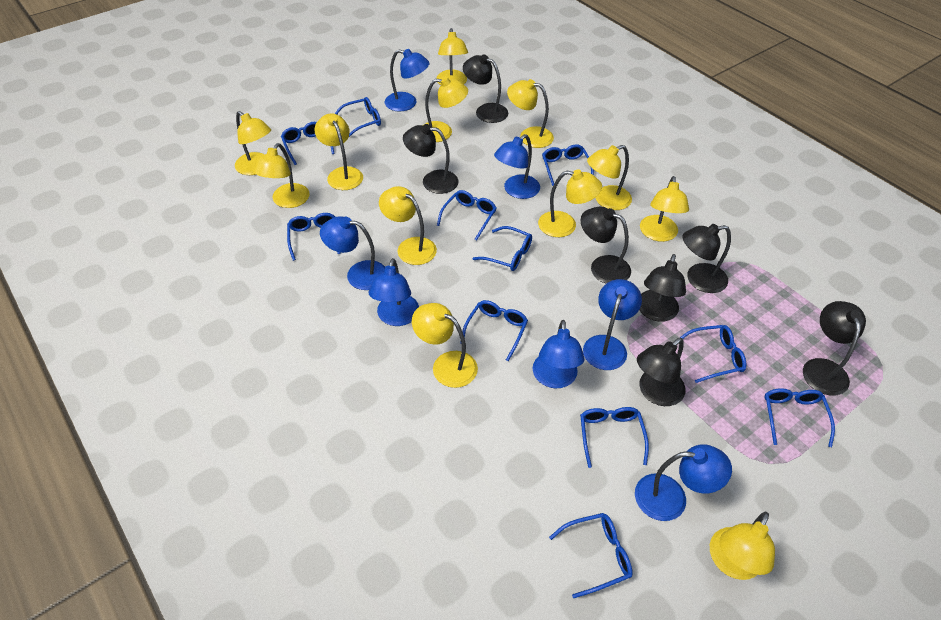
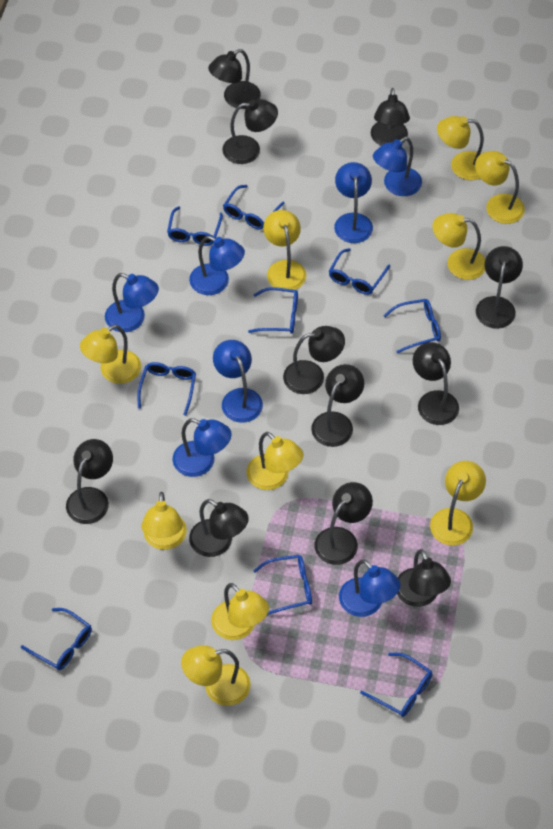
black lamp: 7 -> 11
blue glasses: 11 -> 9
yellow lamp: 12 -> 10

